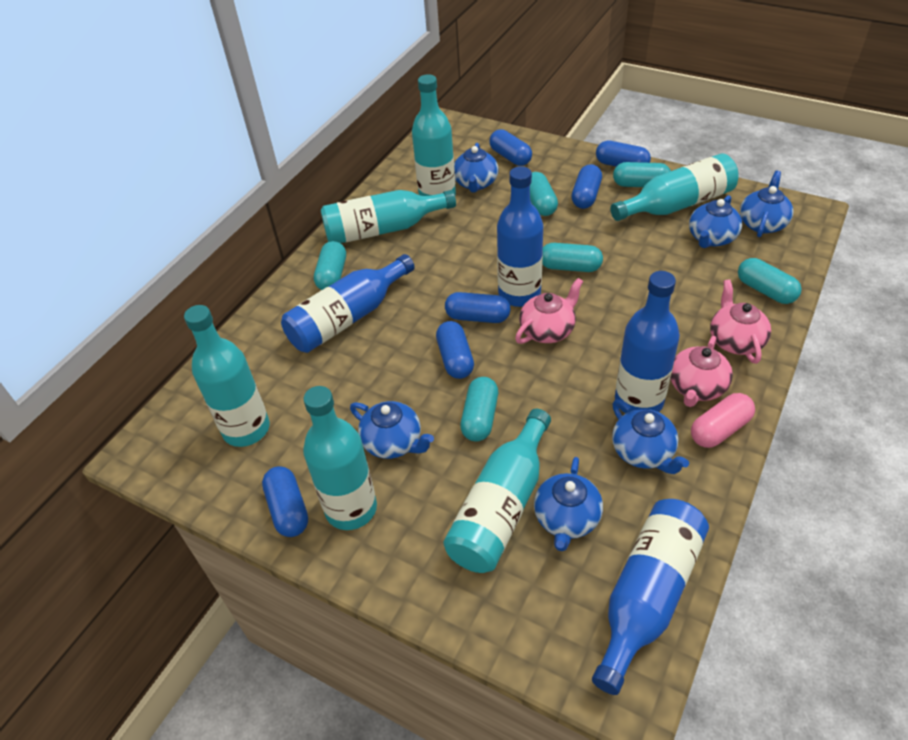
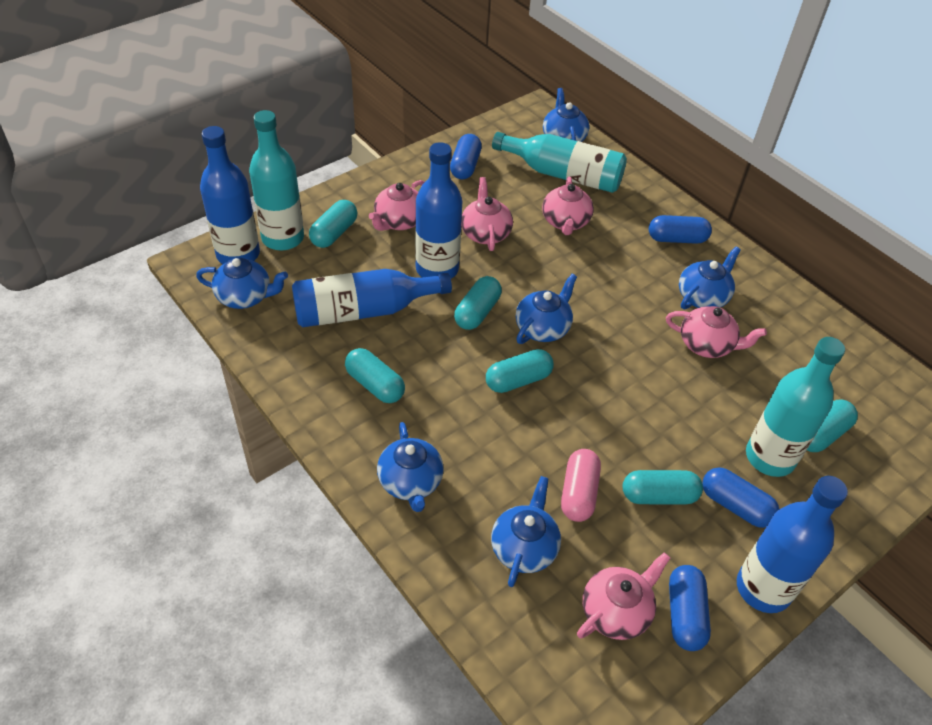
blue capsule: 6 -> 4
pink teapot: 3 -> 5
turquoise bottle: 6 -> 3

